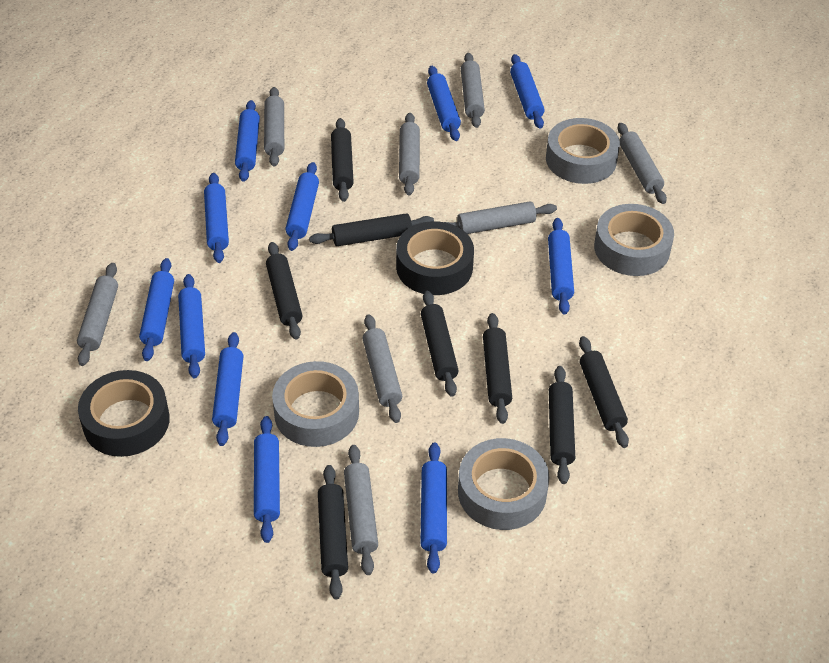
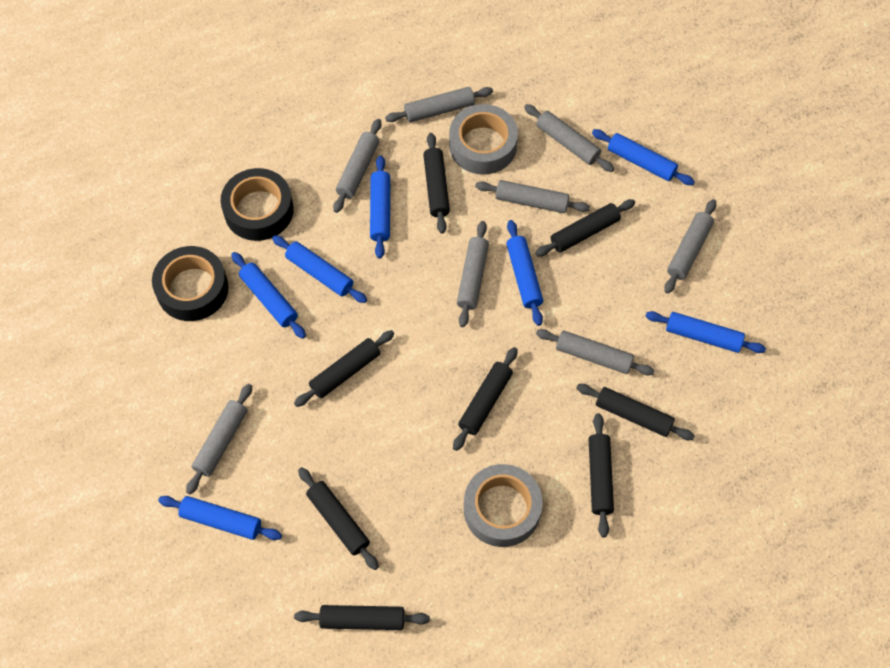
blue rolling pin: 11 -> 7
grey tape: 4 -> 2

